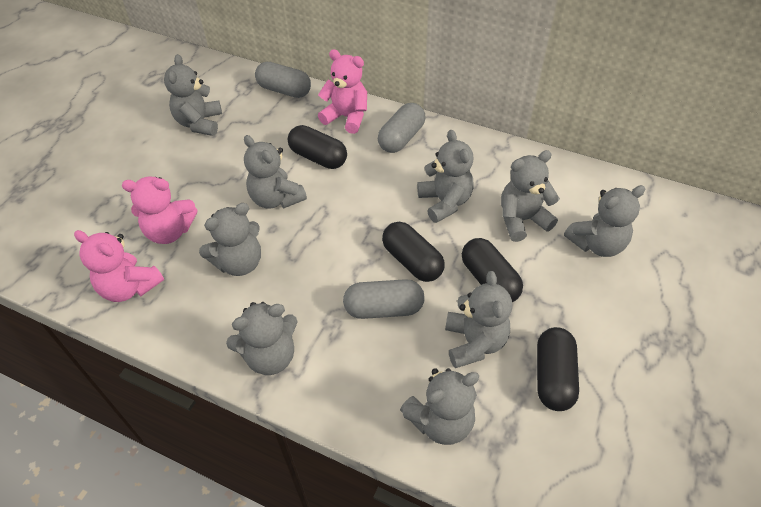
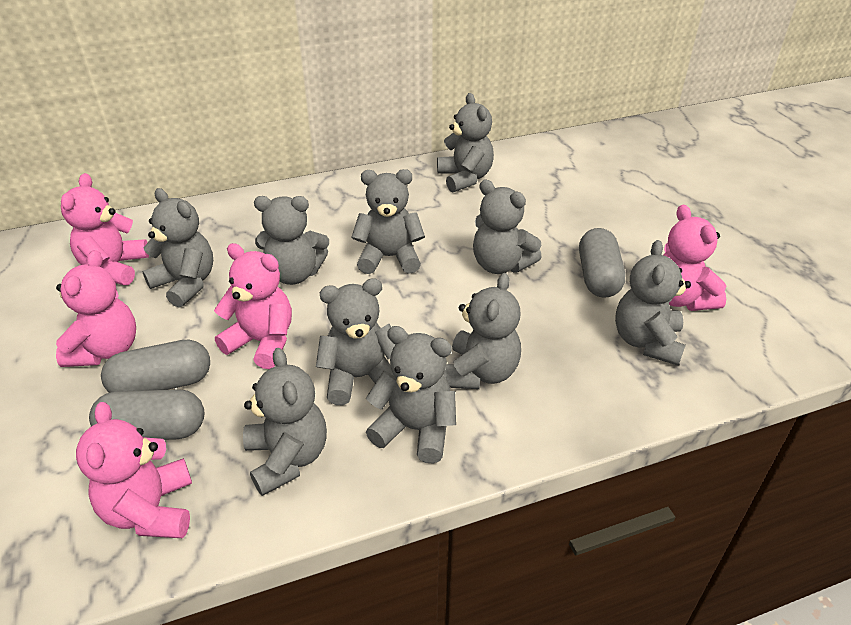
black capsule: 4 -> 0
grey teddy bear: 9 -> 10
pink teddy bear: 3 -> 5

